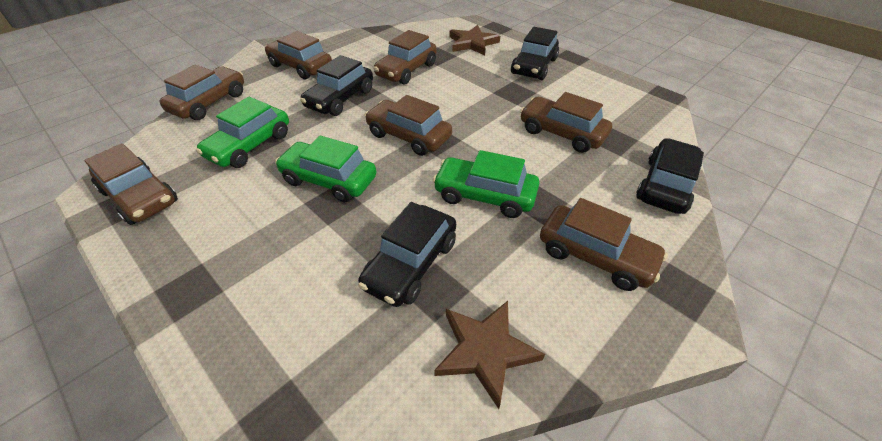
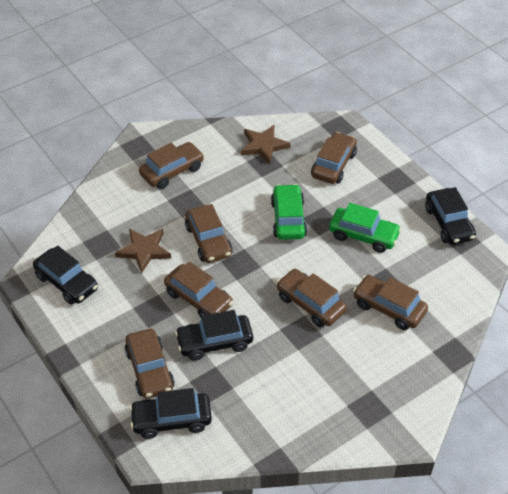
green car: 3 -> 2

